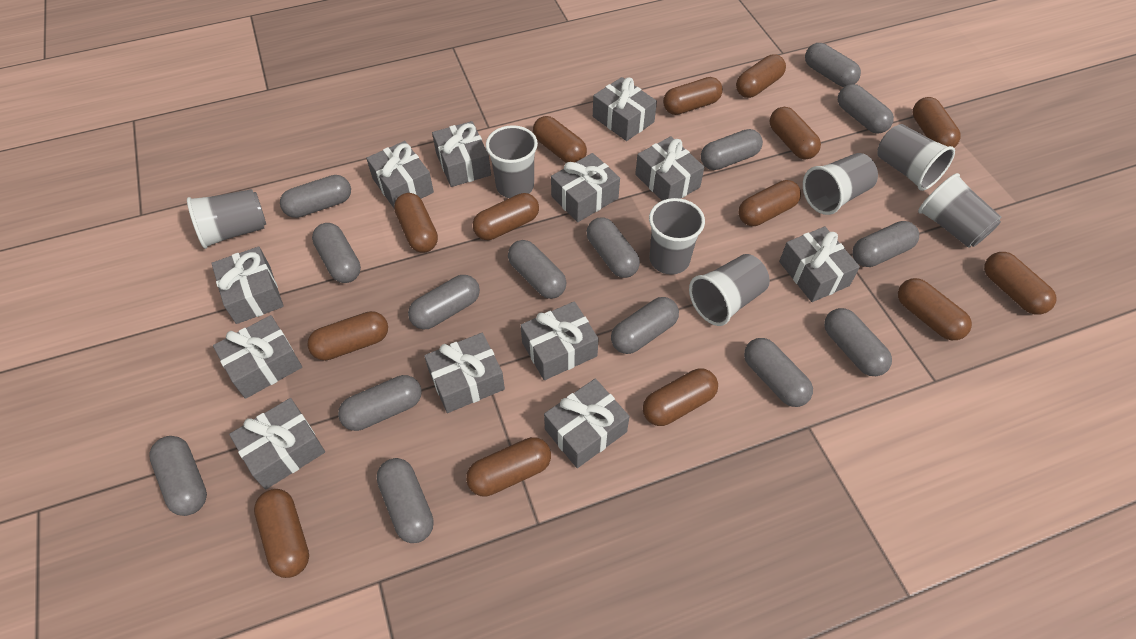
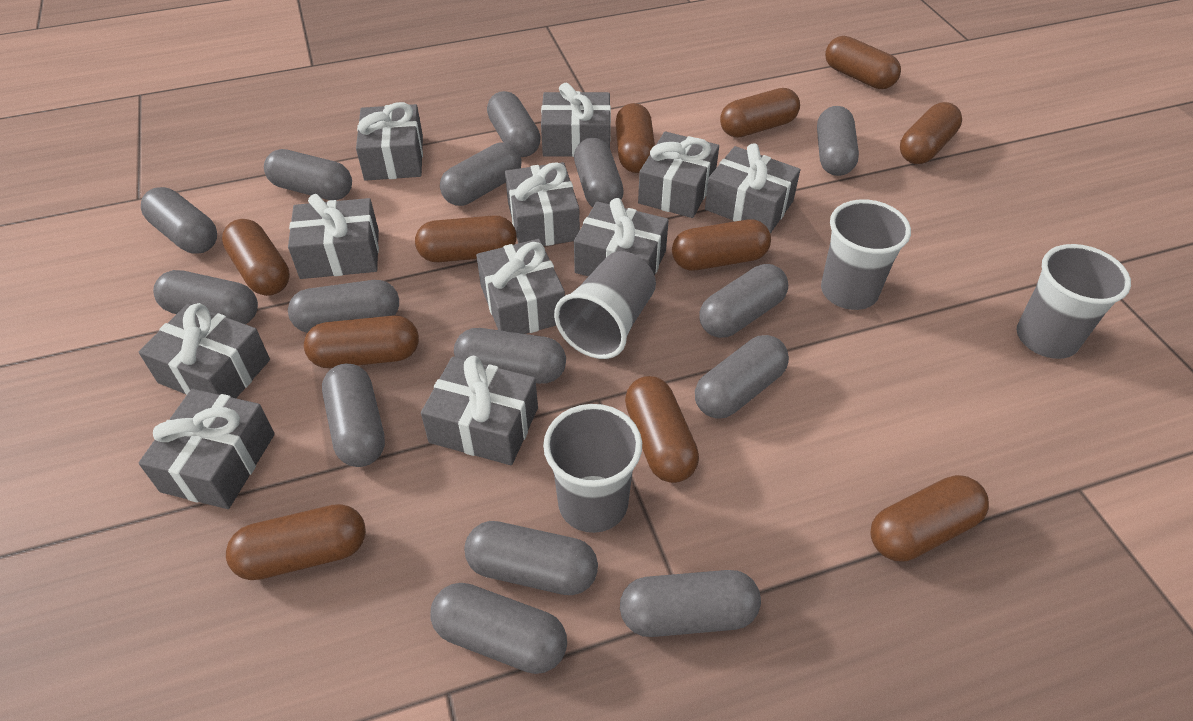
brown capsule: 14 -> 11
grey cup: 7 -> 4
grey gift: 12 -> 11

